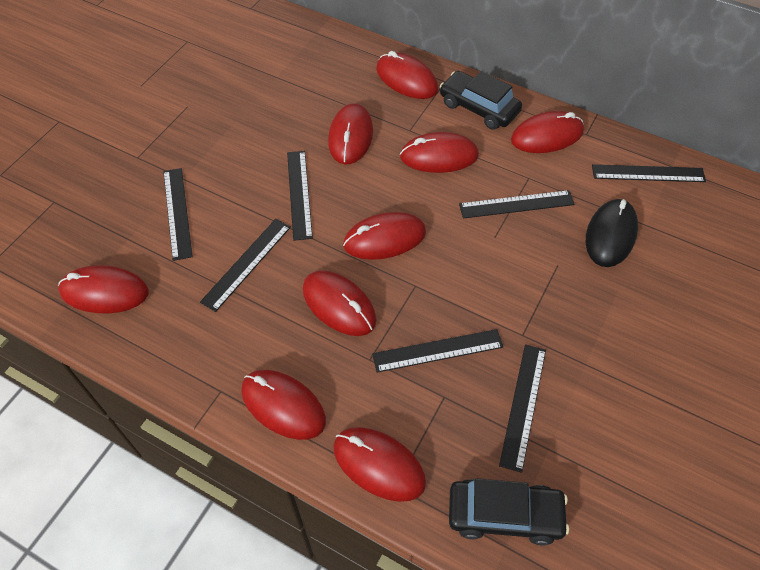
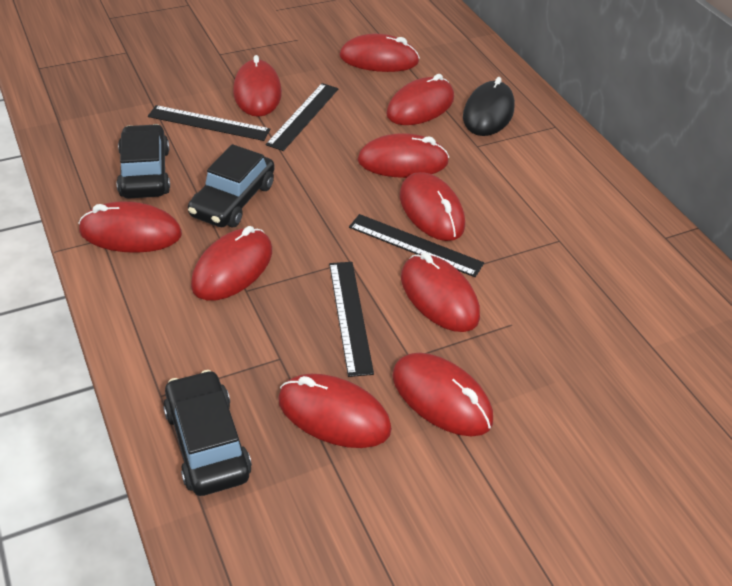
black car: 2 -> 3
black ruler: 7 -> 4
red mouse: 9 -> 10

